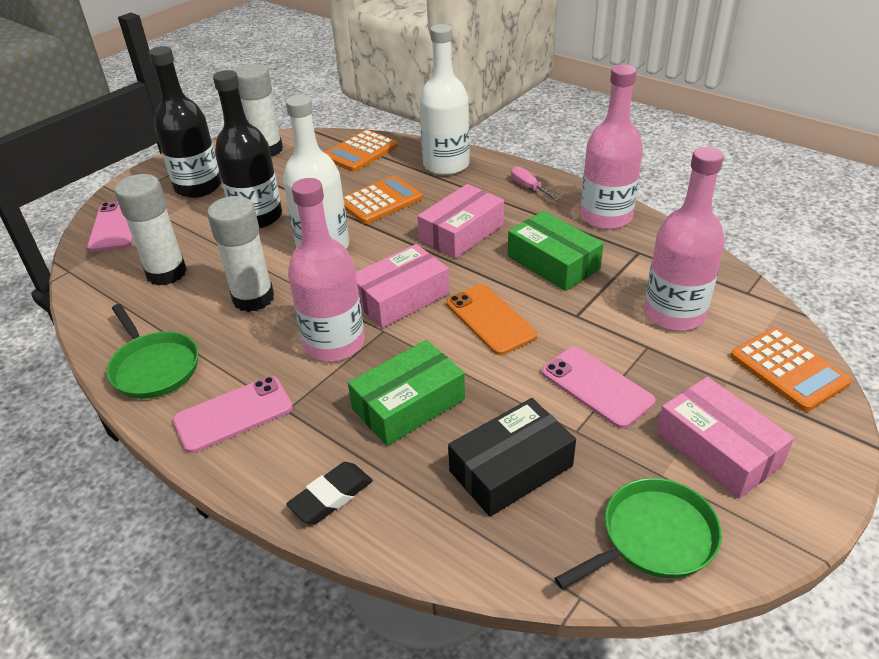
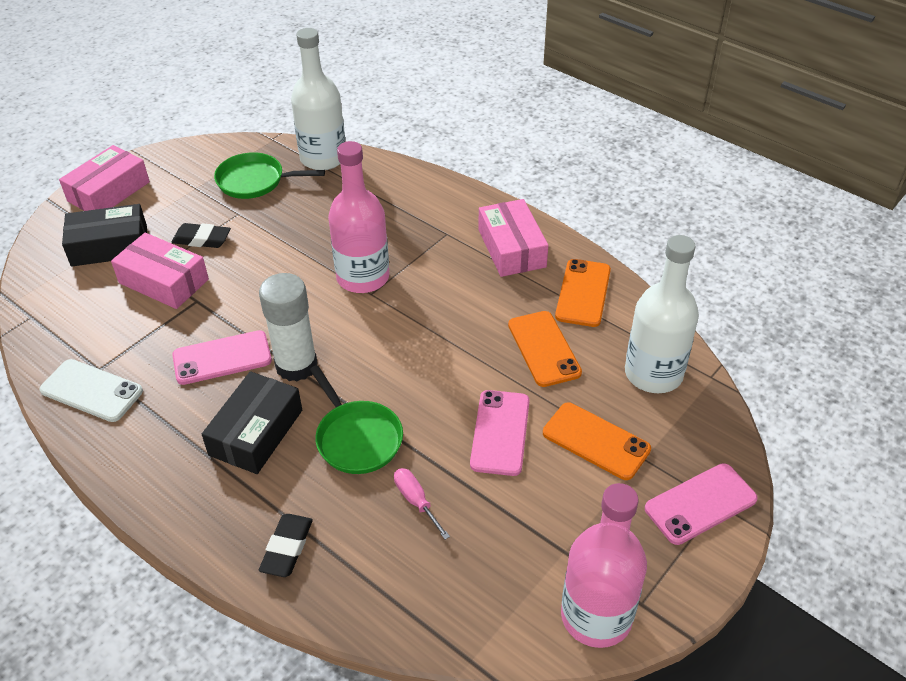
black bottle: 2 -> 0
black box: 1 -> 2
black eraser: 1 -> 2
green box: 2 -> 0
orange calculator: 3 -> 0
orange phone: 1 -> 3
pink bottle: 3 -> 2
white glue stick: 3 -> 1
white phone: 0 -> 1

